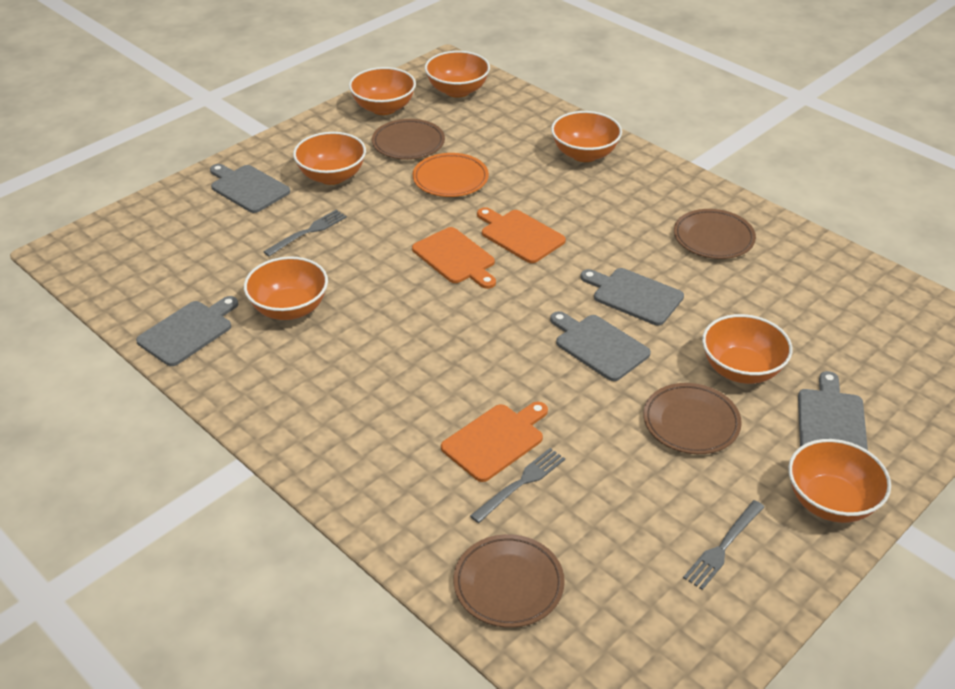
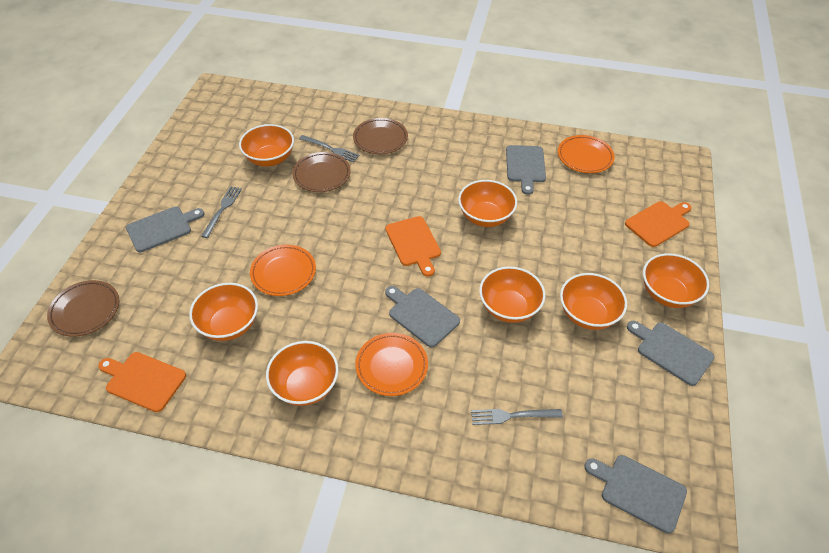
brown plate: 4 -> 3
orange plate: 1 -> 3

